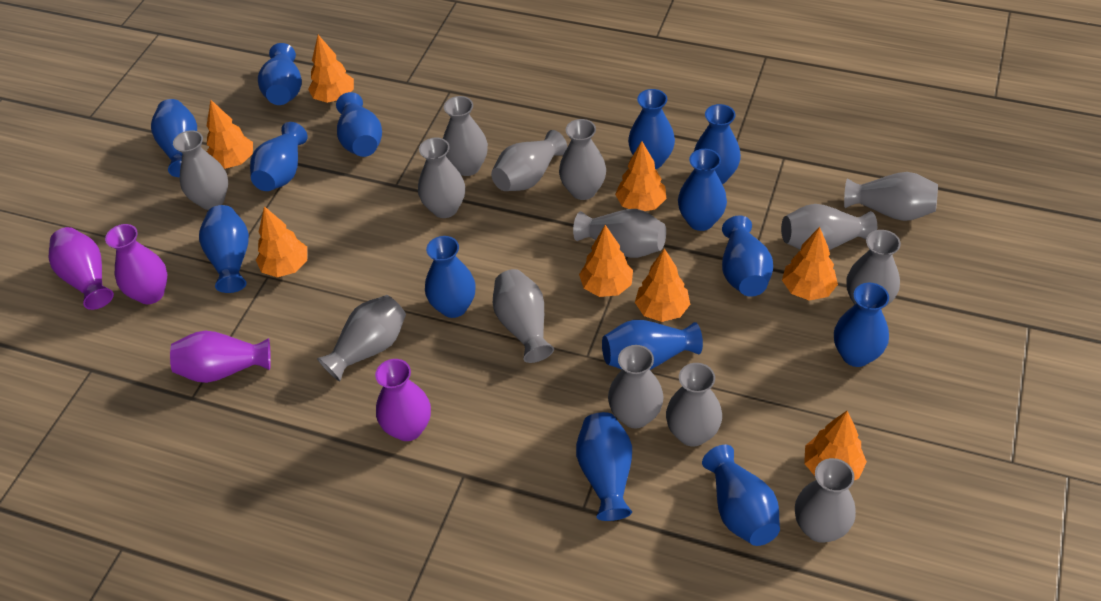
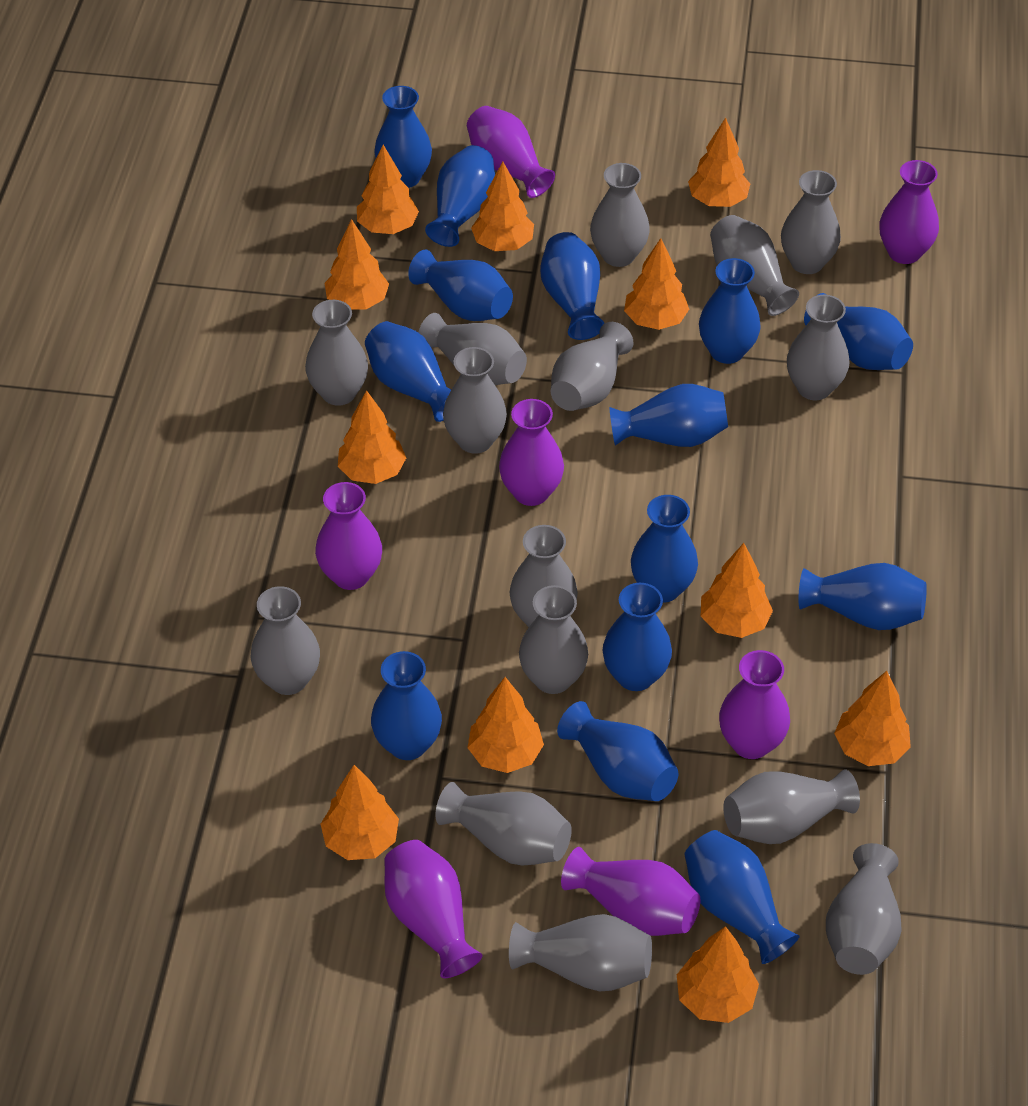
grey vase: 14 -> 15
orange tree: 8 -> 11
purple vase: 4 -> 7

